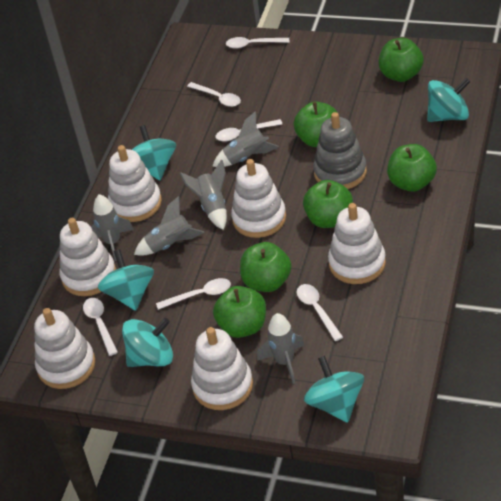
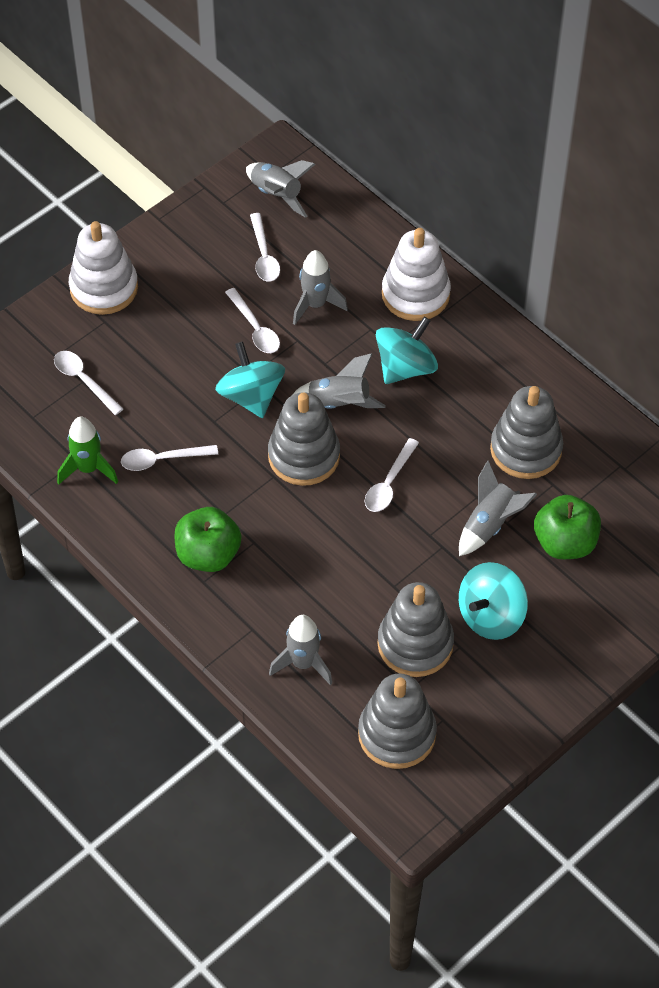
green apple: 6 -> 2
green rocket: 0 -> 1
grey stacking toy: 1 -> 4
turquoise spinning top: 5 -> 3
white spoon: 6 -> 5
white stacking toy: 6 -> 2

